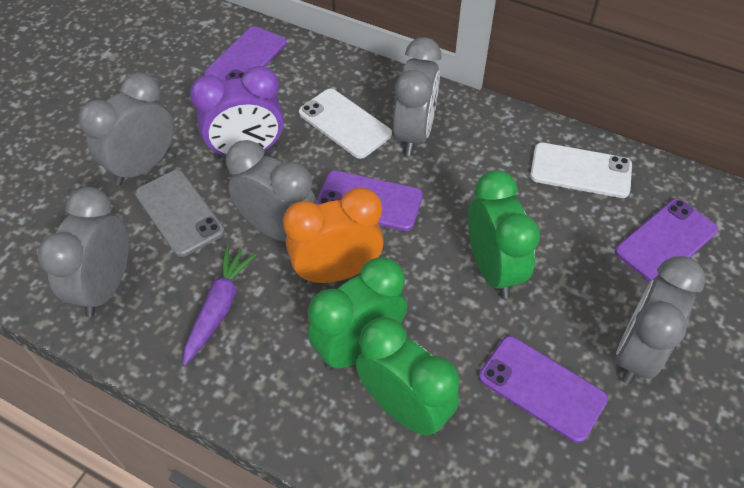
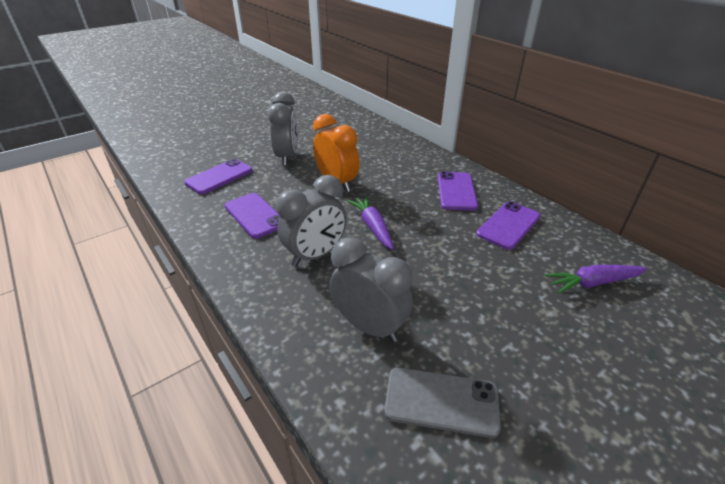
green clock: 3 -> 0
grey clock: 5 -> 3
purple carrot: 1 -> 2
purple clock: 1 -> 0
white phone: 2 -> 0

